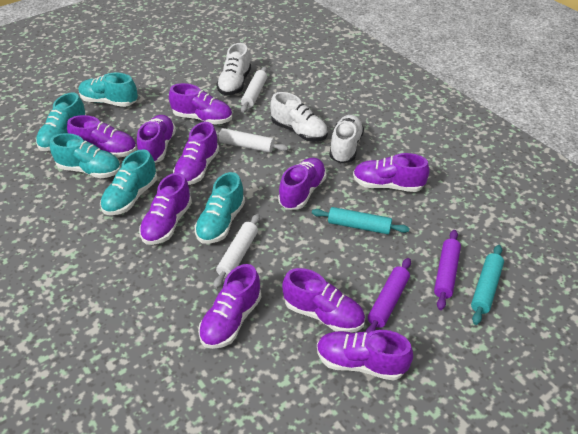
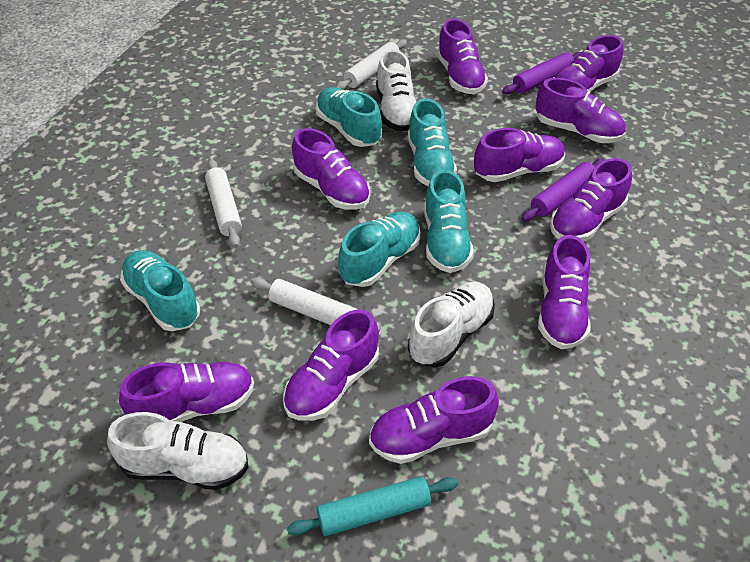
turquoise rolling pin: 2 -> 1

